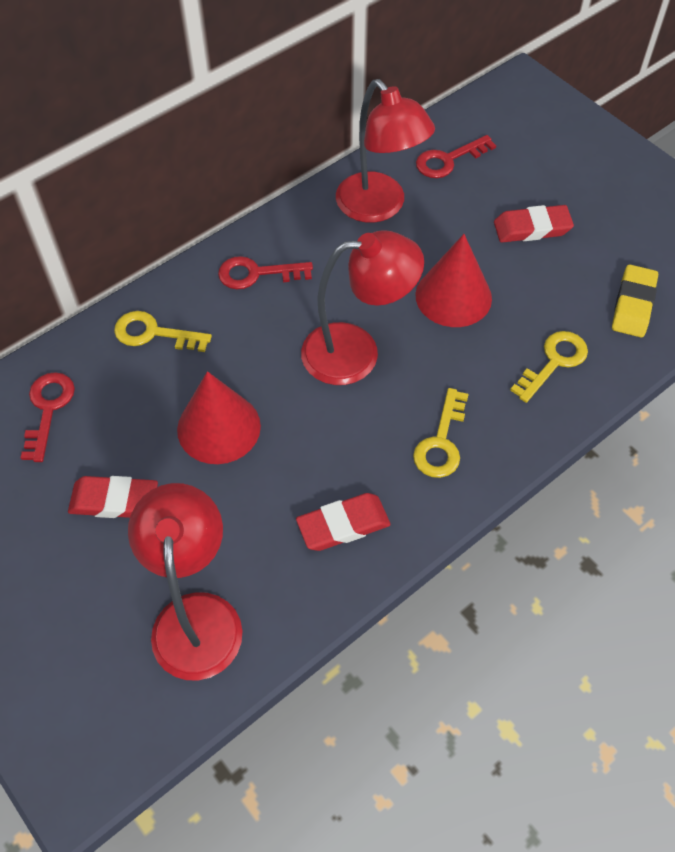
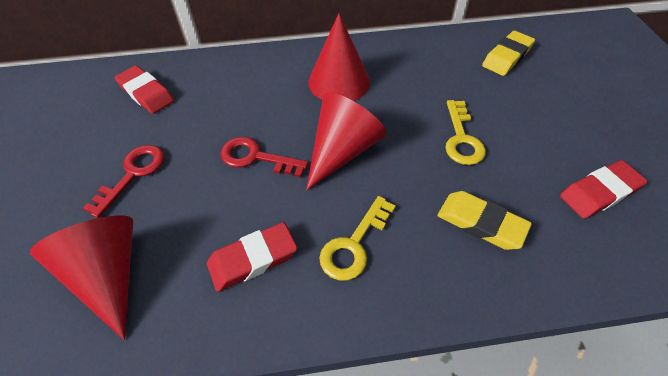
red cone: 2 -> 3
red key: 3 -> 2
red lamp: 3 -> 0
yellow eraser: 1 -> 2
yellow key: 3 -> 2

